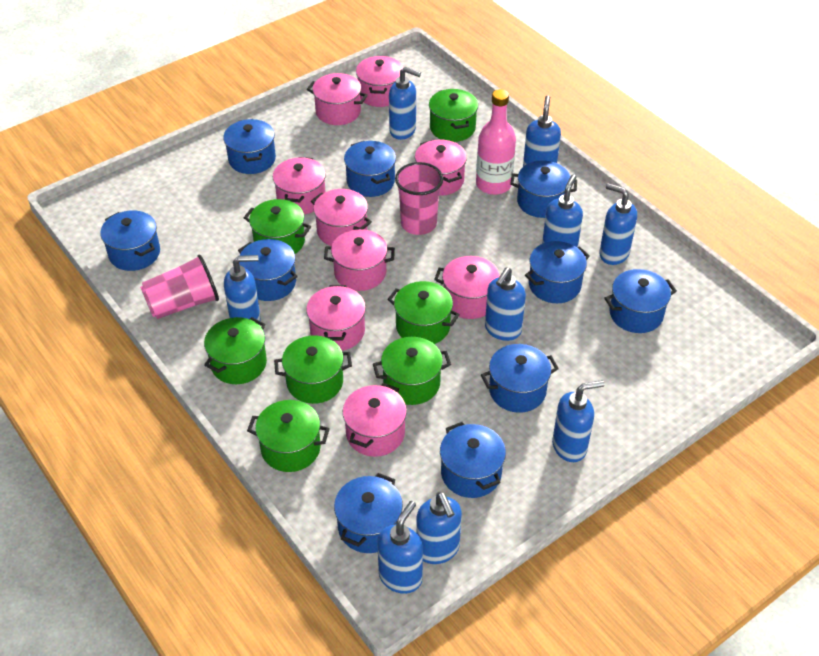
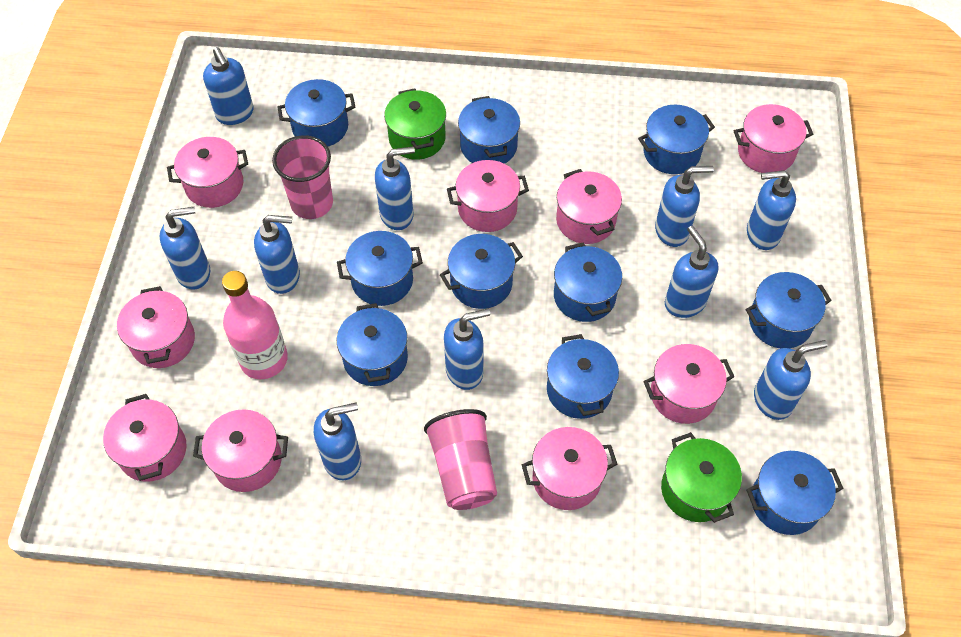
blue soap dispenser: 9 -> 10
green pot: 7 -> 2

